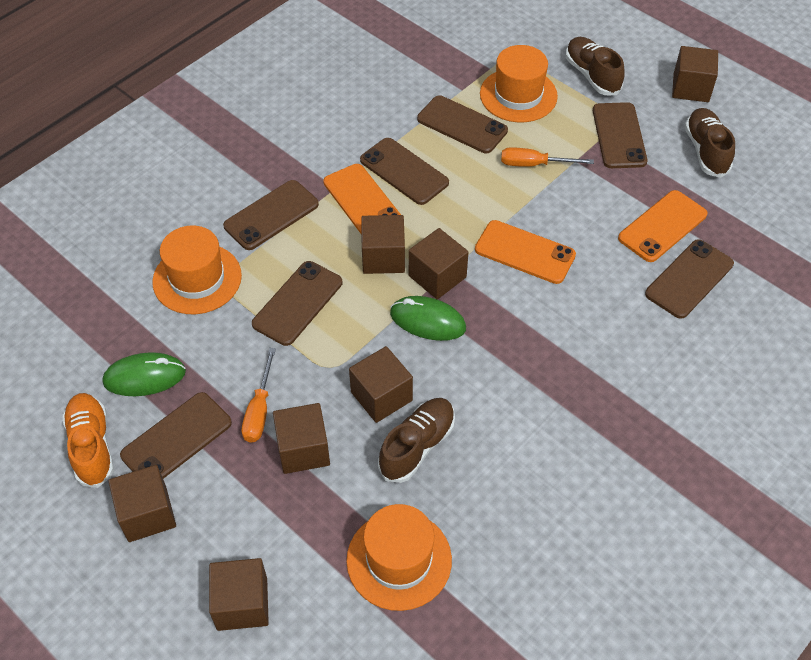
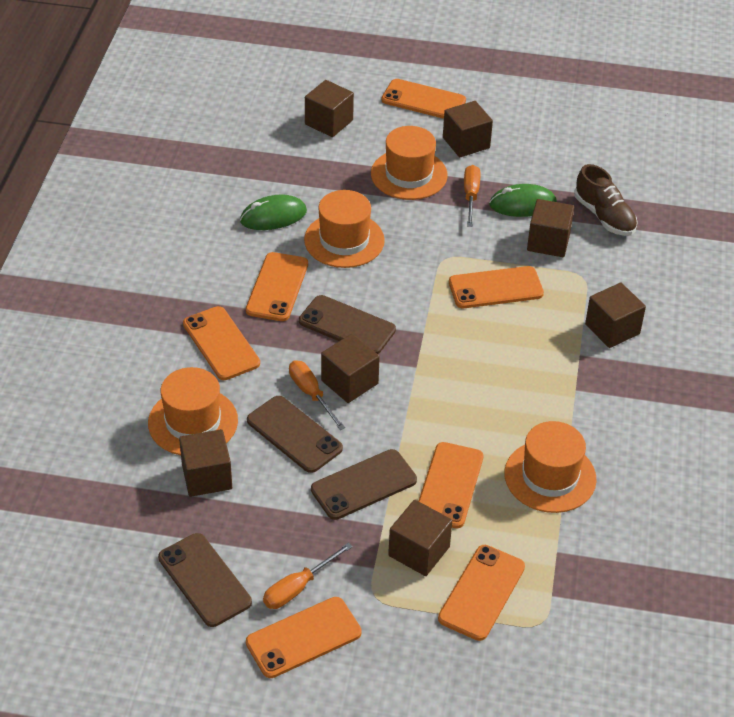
brown phone: 7 -> 4
brown shoe: 3 -> 1
orange hat: 3 -> 4
orange phone: 3 -> 7
orange screwdriver: 2 -> 3
orange shoe: 1 -> 0

